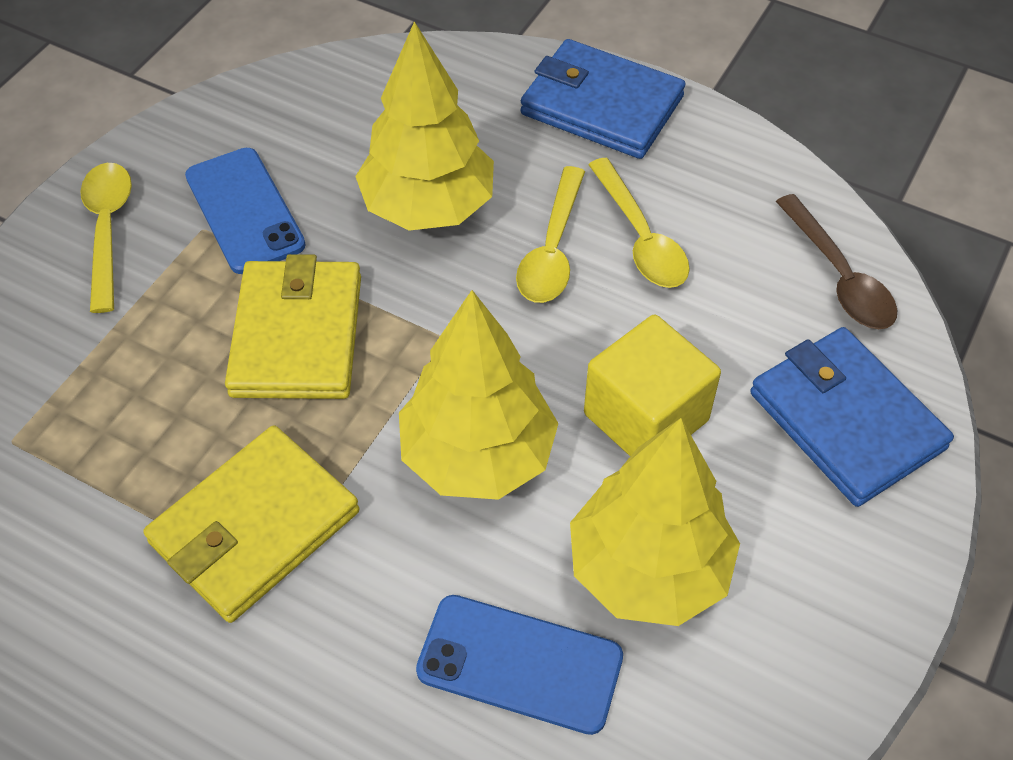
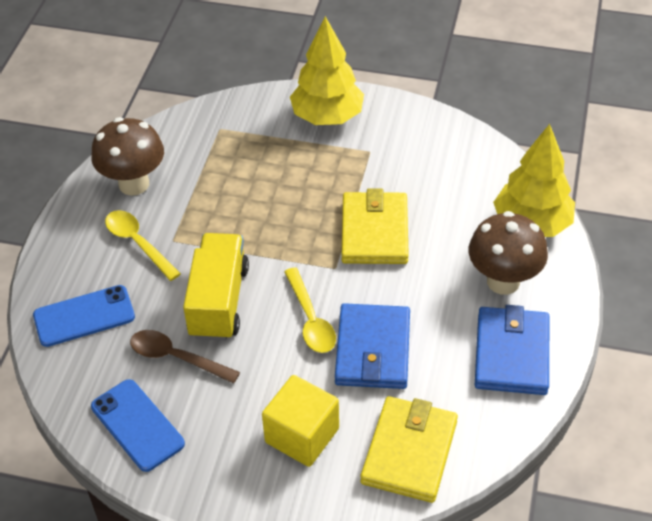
brown mushroom: 0 -> 2
yellow spoon: 3 -> 2
yellow tree: 3 -> 2
yellow truck: 0 -> 1

